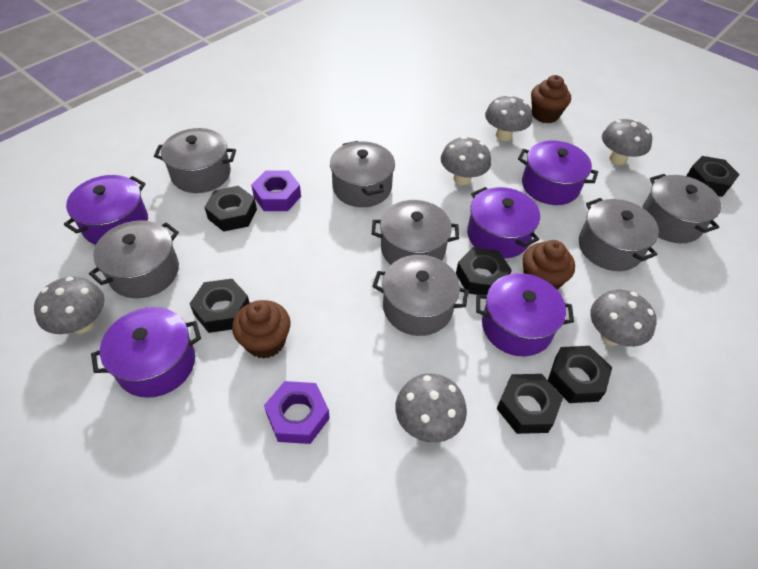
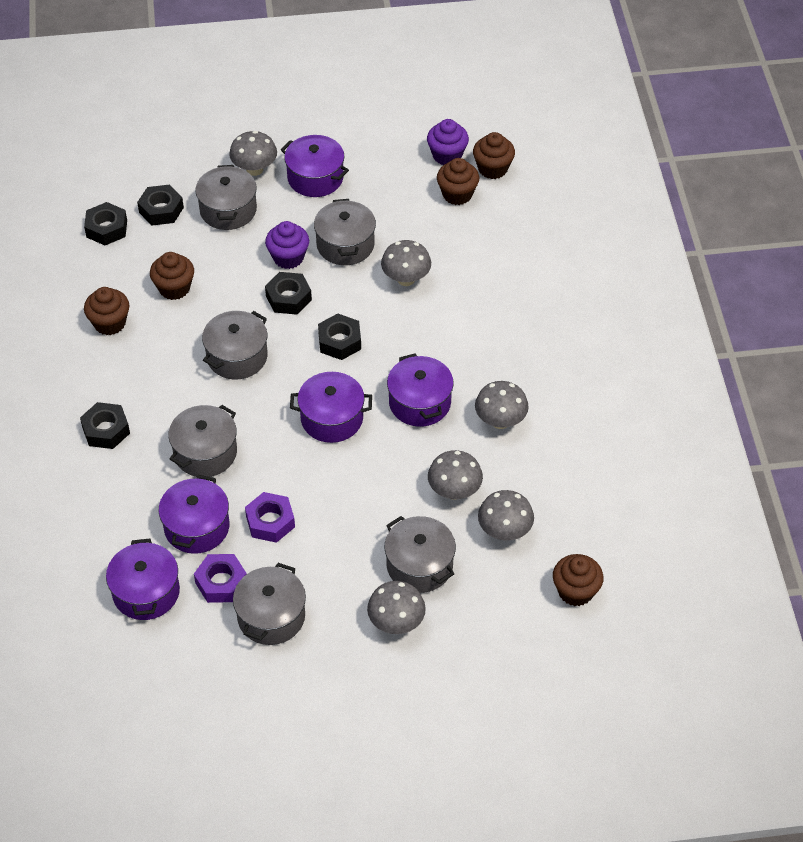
black nut: 6 -> 5
brown cupcake: 3 -> 5
grey pot: 7 -> 6
purple cupcake: 0 -> 2

